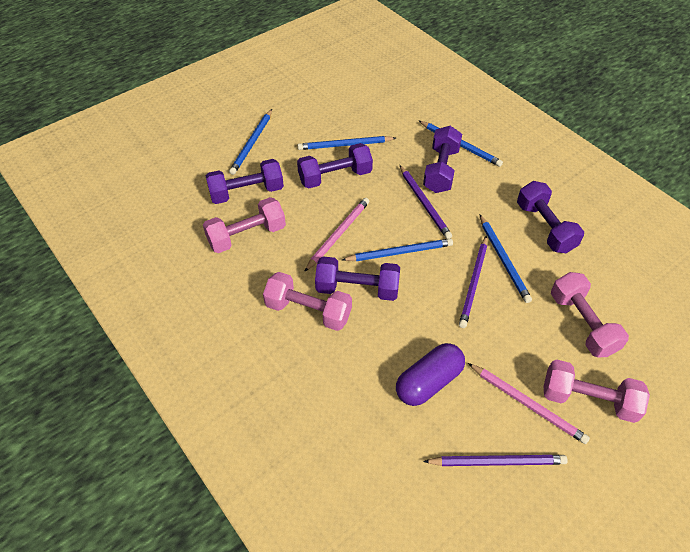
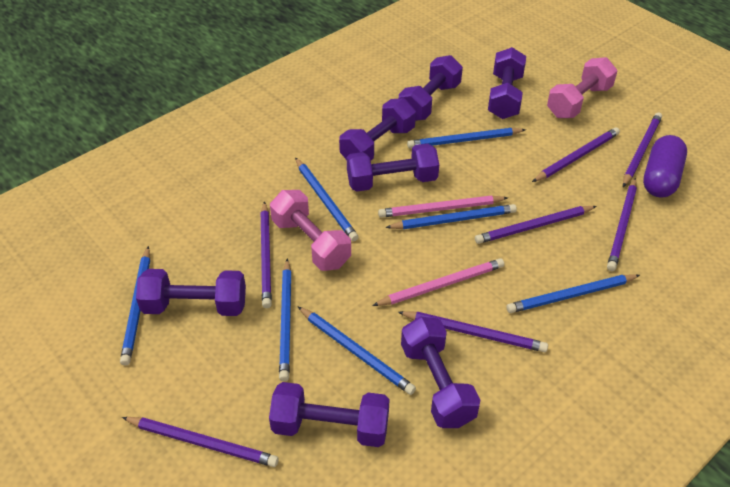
blue pencil: 5 -> 7
pink dumbbell: 4 -> 2
purple dumbbell: 5 -> 7
purple pencil: 3 -> 7

